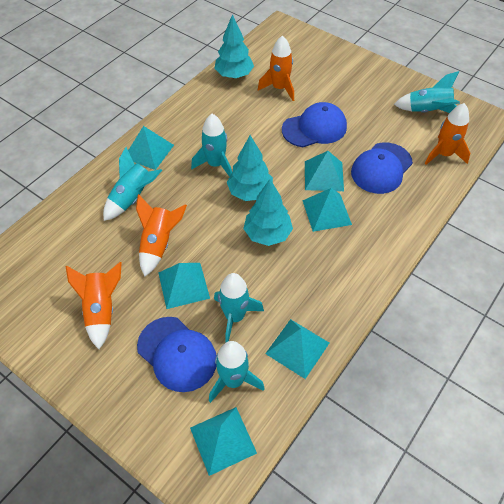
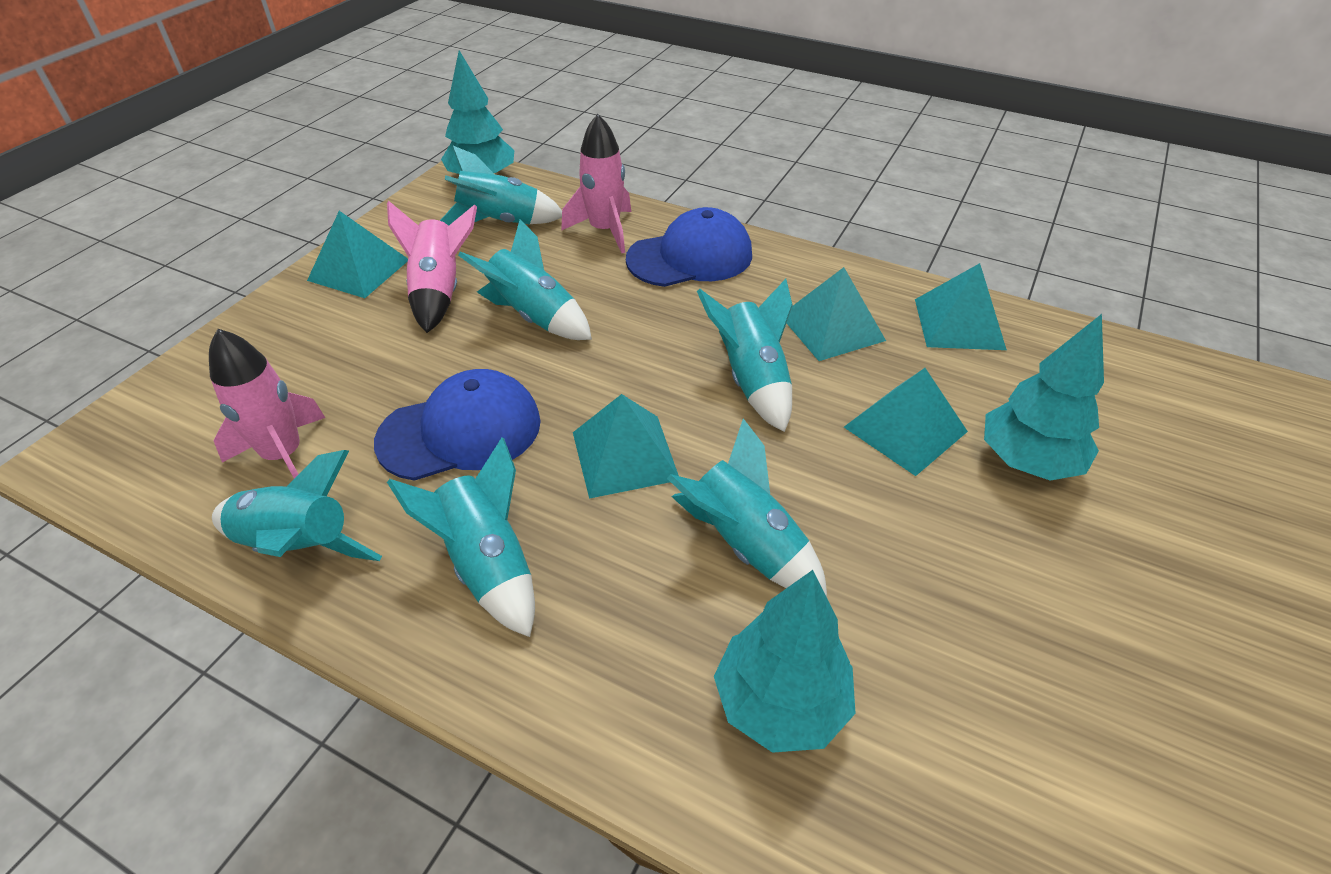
blue cap: 3 -> 2
orange rocket: 4 -> 0
pink rocket: 0 -> 3
turquoise pyramid: 6 -> 5
turquoise rocket: 5 -> 6

